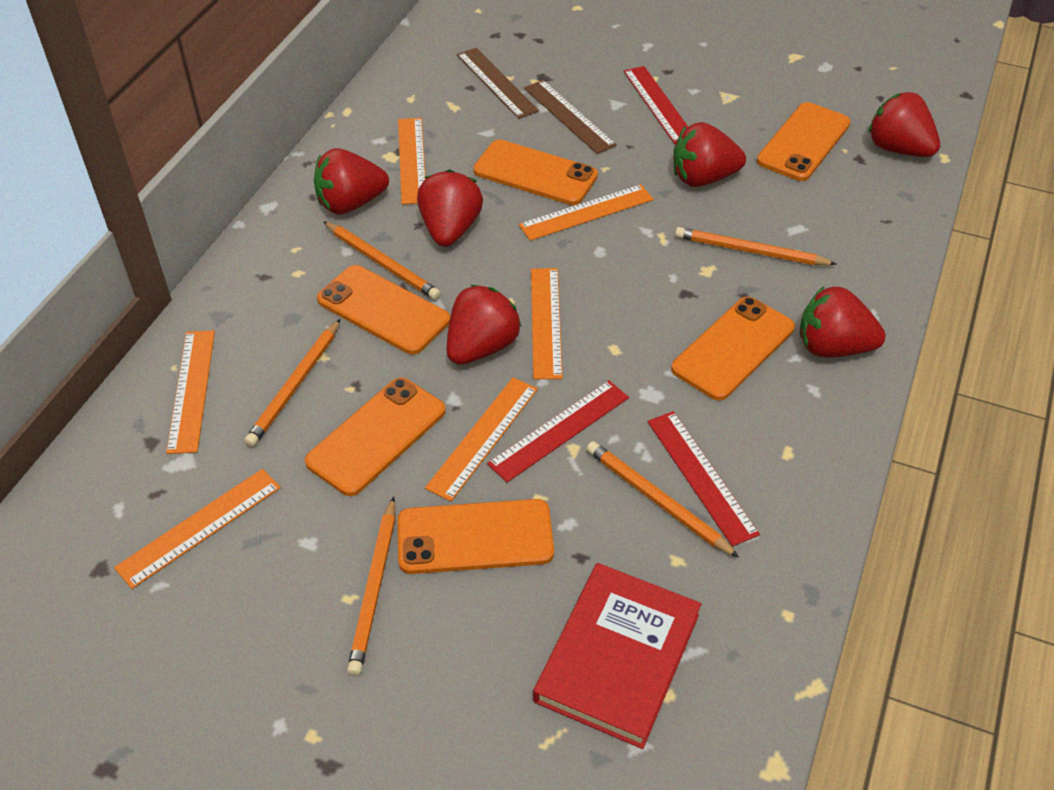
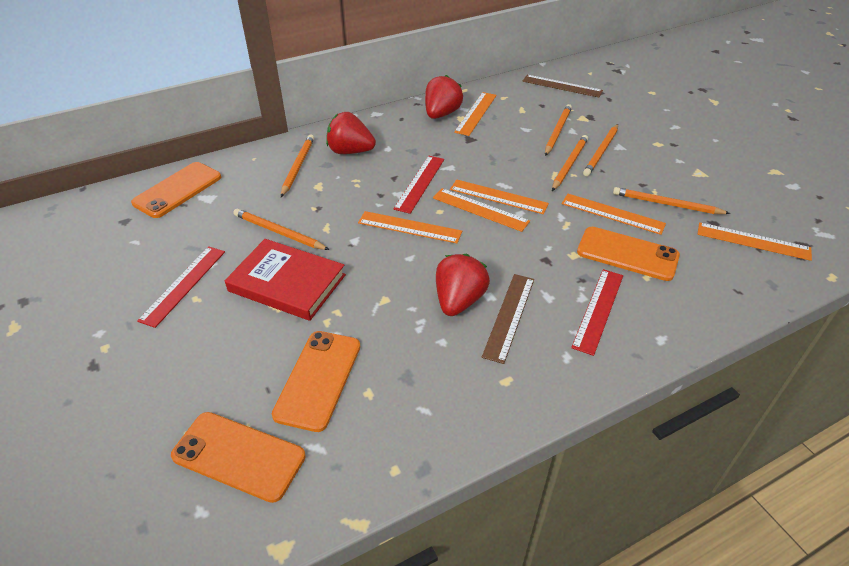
orange pencil: 5 -> 6
orange phone: 6 -> 4
red strawberry: 6 -> 3

